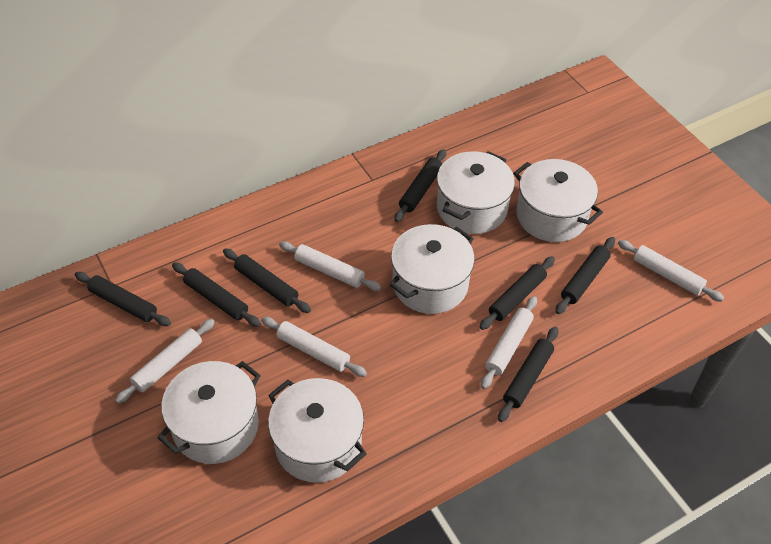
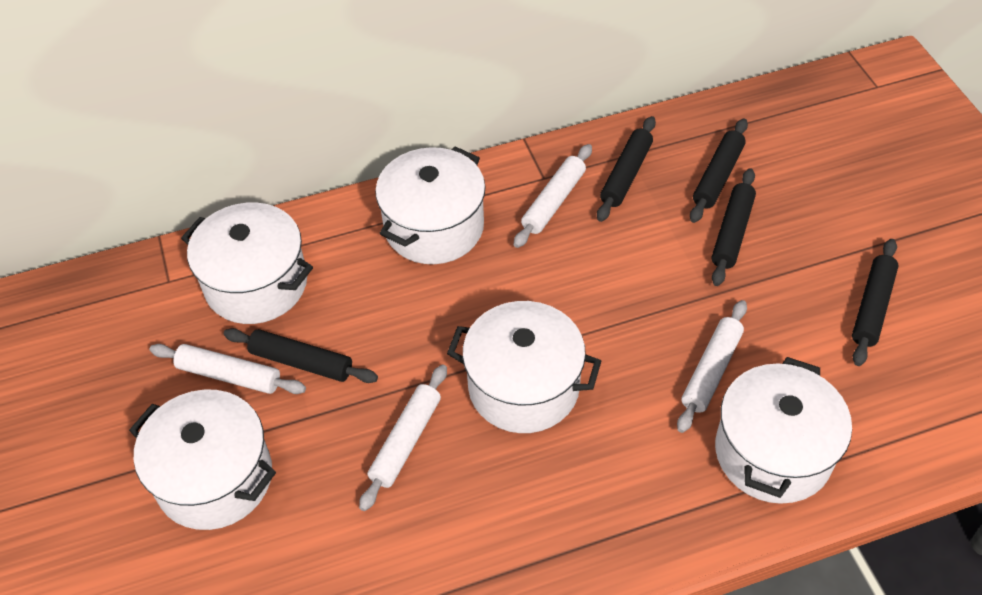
black rolling pin: 7 -> 5
white rolling pin: 5 -> 4

